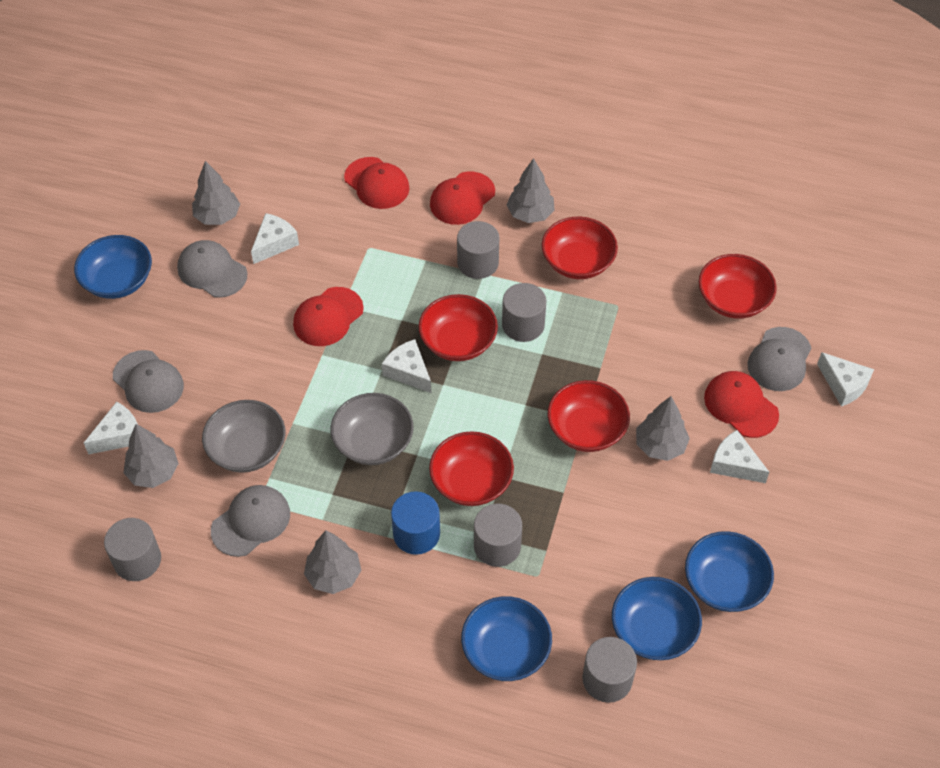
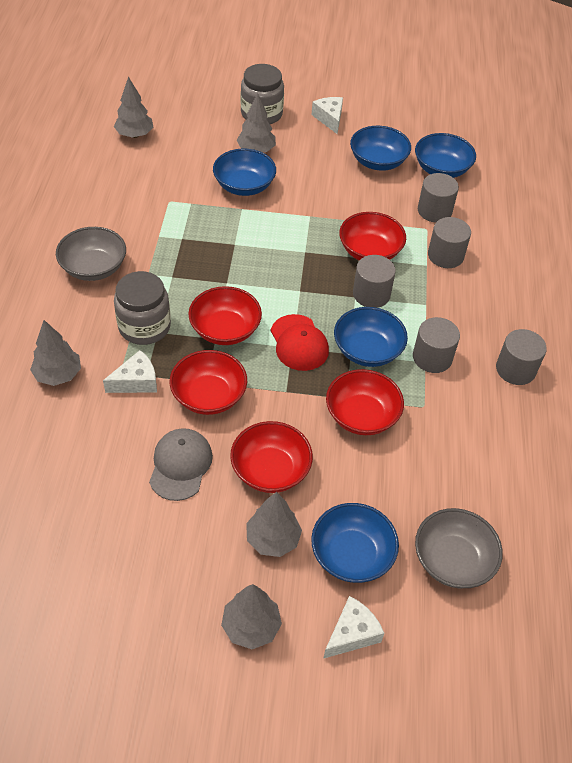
blue bowl: 4 -> 5
blue cylinder: 1 -> 0
grey cap: 4 -> 1
grey jar: 0 -> 2
red cap: 4 -> 1
white cheese: 5 -> 3

